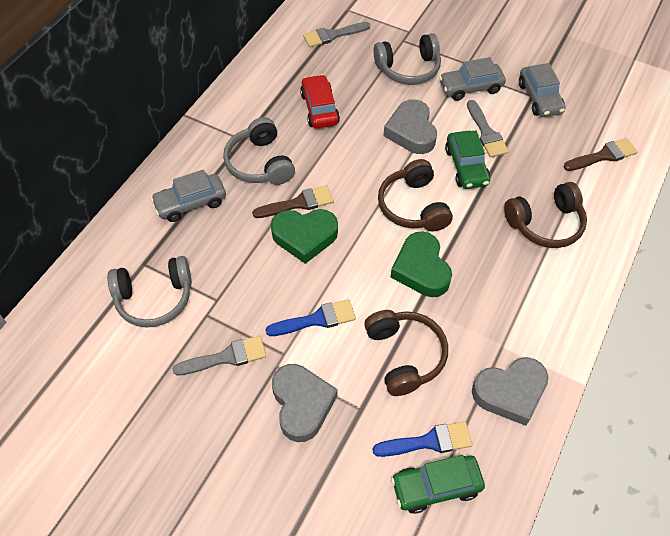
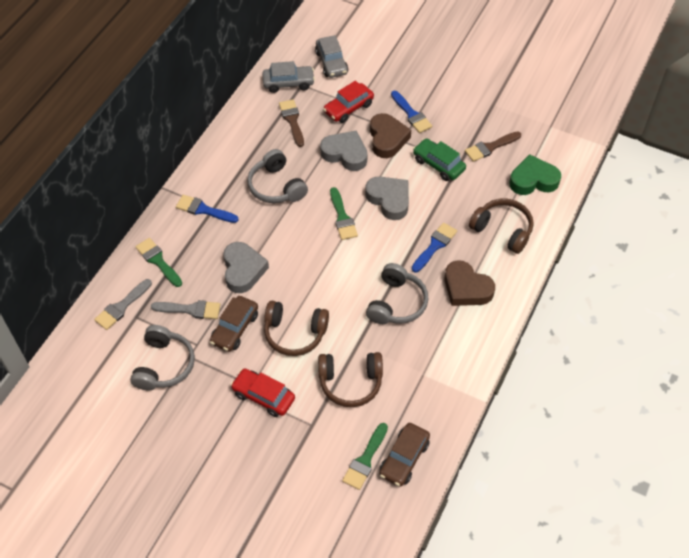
blue brush: 2 -> 3
brown car: 0 -> 2
brown heart: 0 -> 2
green brush: 0 -> 3
green car: 2 -> 1
green heart: 2 -> 1
grey brush: 3 -> 2
grey car: 3 -> 2
red car: 1 -> 2

